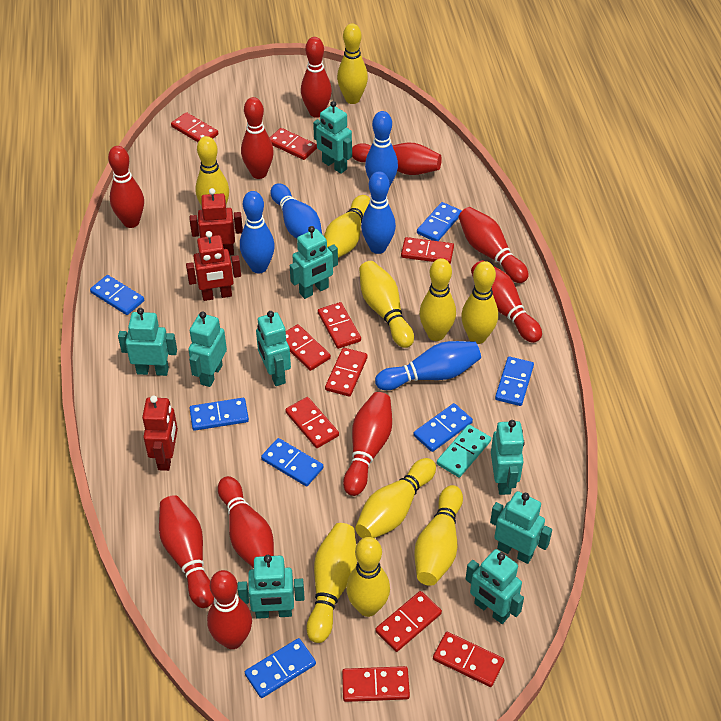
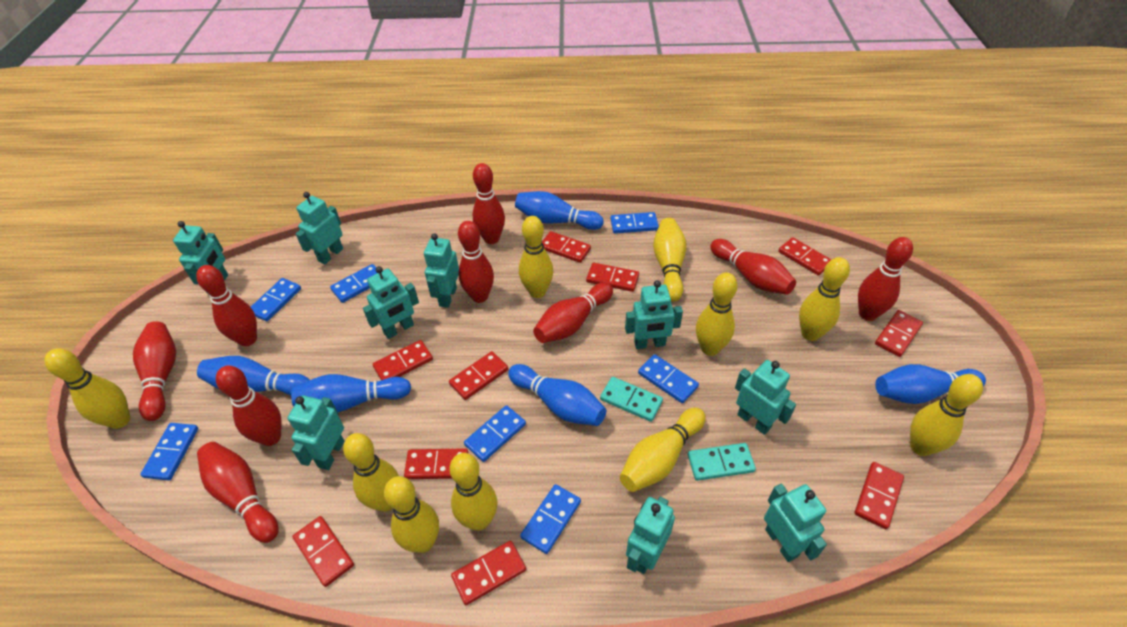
red bowling pin: 10 -> 9
red robot: 3 -> 0
turquoise domino: 1 -> 2

